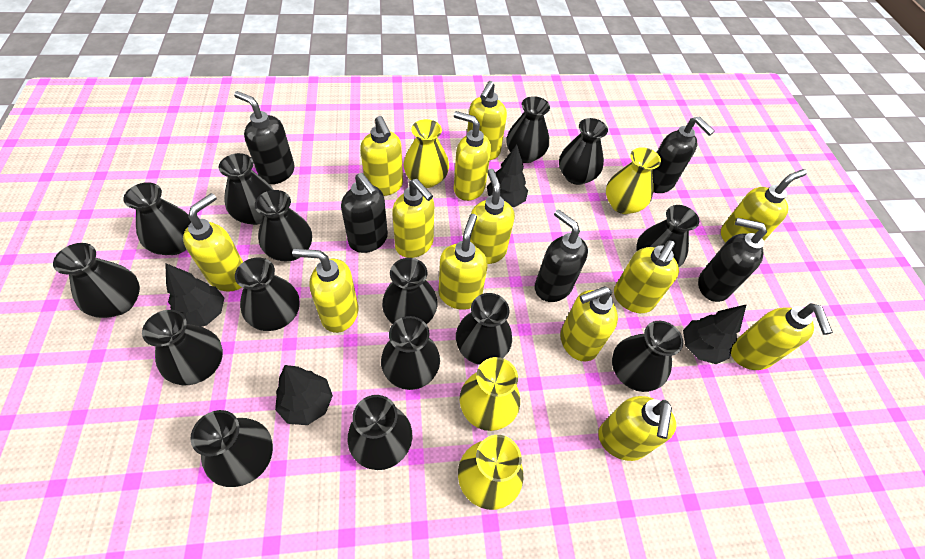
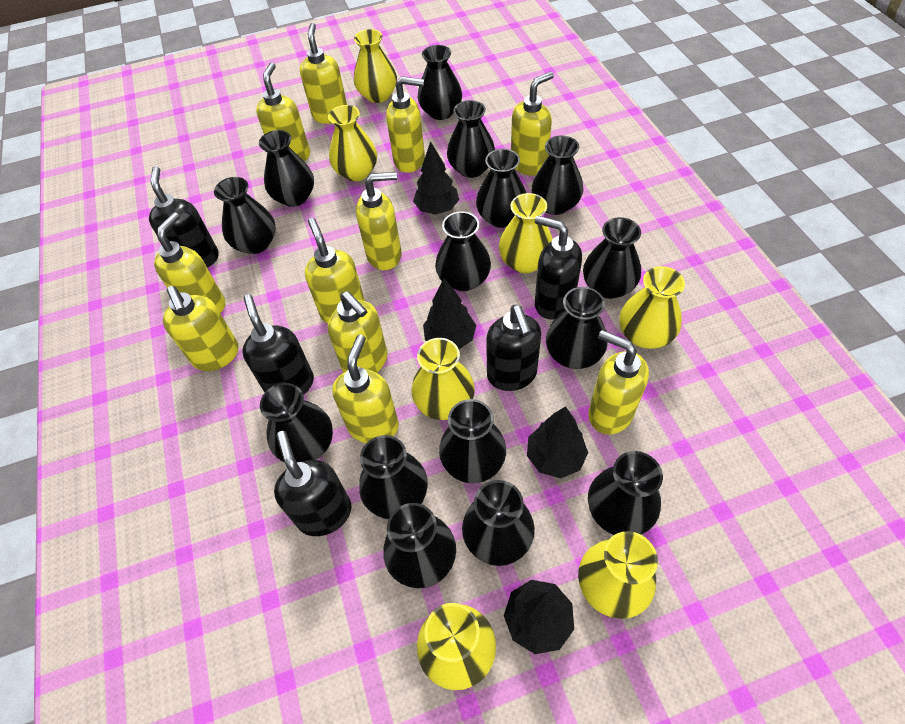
yellow soap dispenser: 13 -> 11
yellow vase: 4 -> 7

